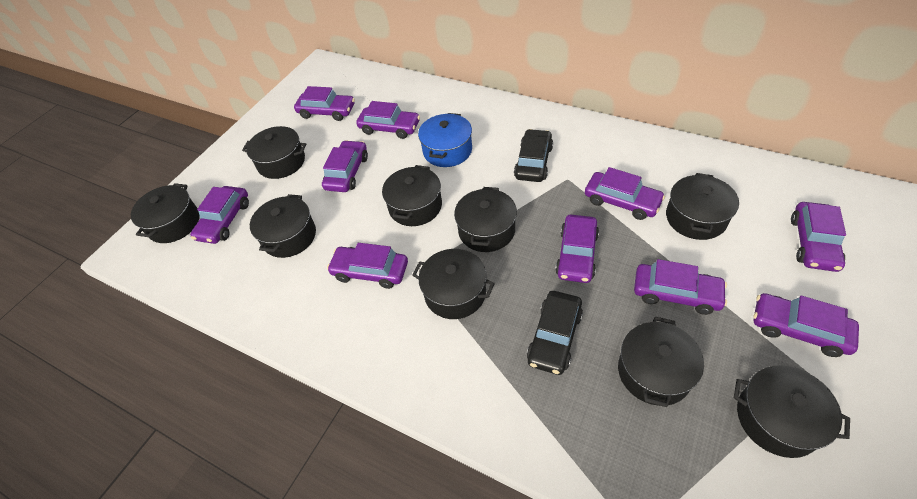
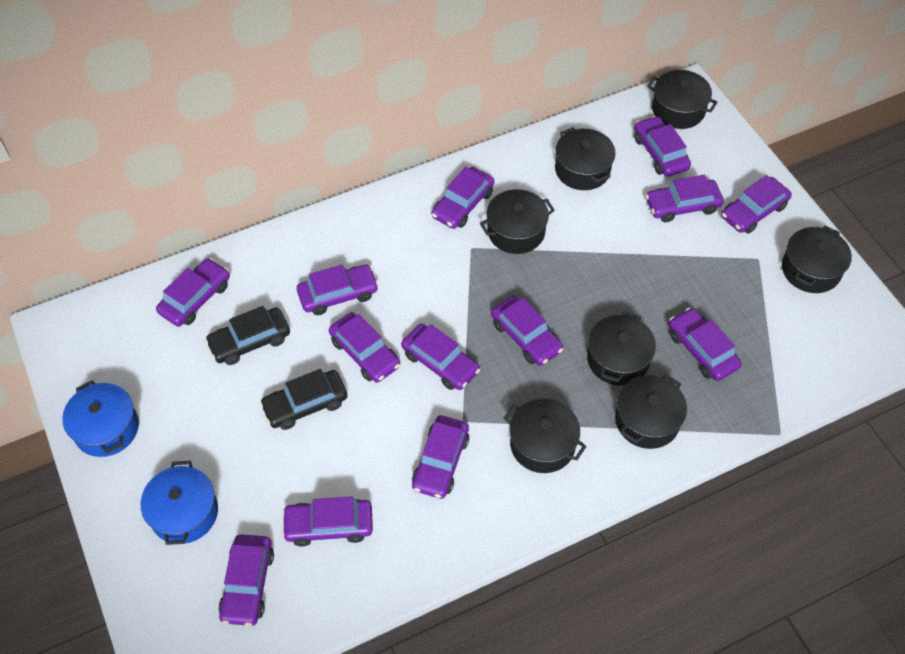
black pot: 9 -> 7
blue pot: 1 -> 2
purple car: 10 -> 13

